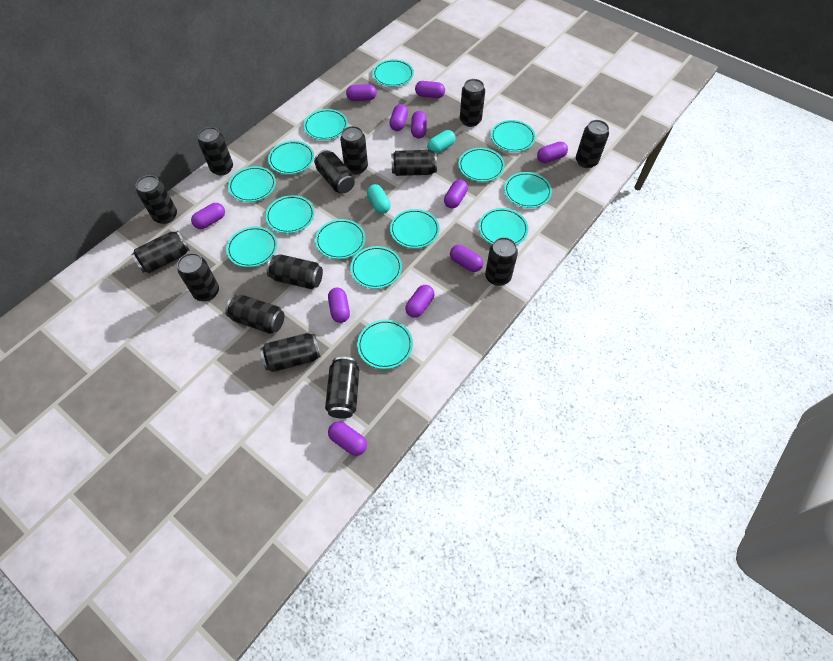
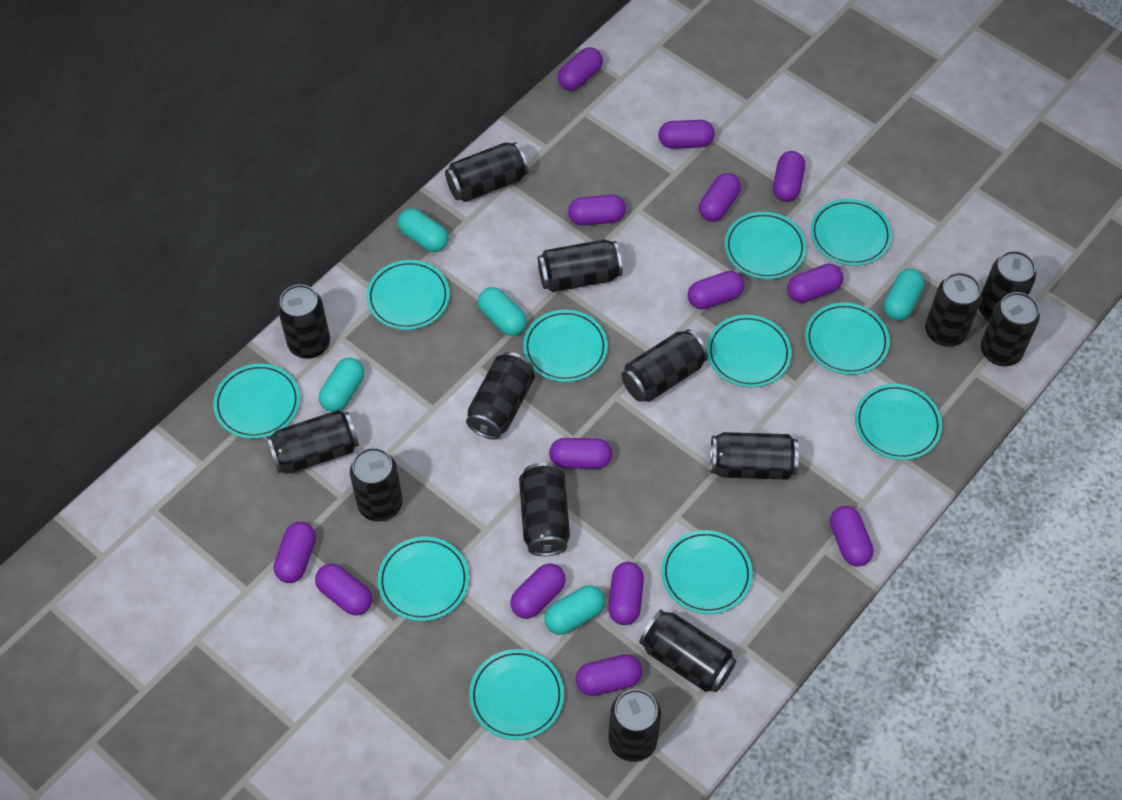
purple capsule: 11 -> 14
turquoise capsule: 2 -> 5
turquoise plate: 14 -> 11

